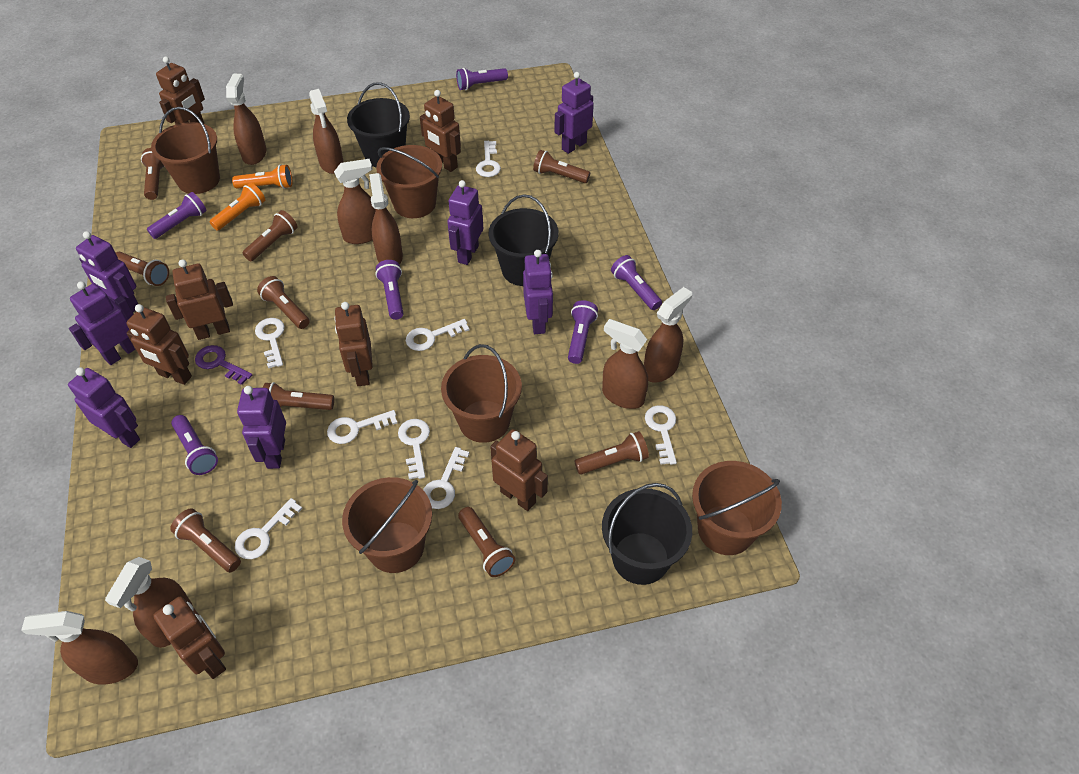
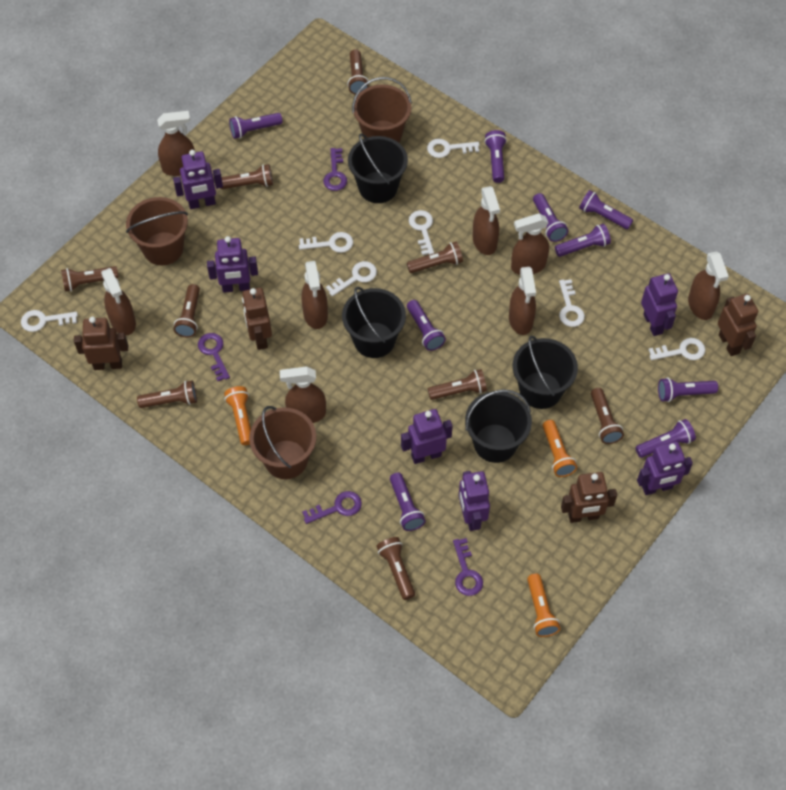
black bucket: 3 -> 4
brown bucket: 5 -> 3
brown robot: 7 -> 4
orange flashlight: 2 -> 3
purple flashlight: 6 -> 9
purple key: 1 -> 4
purple robot: 7 -> 6
white key: 8 -> 7

